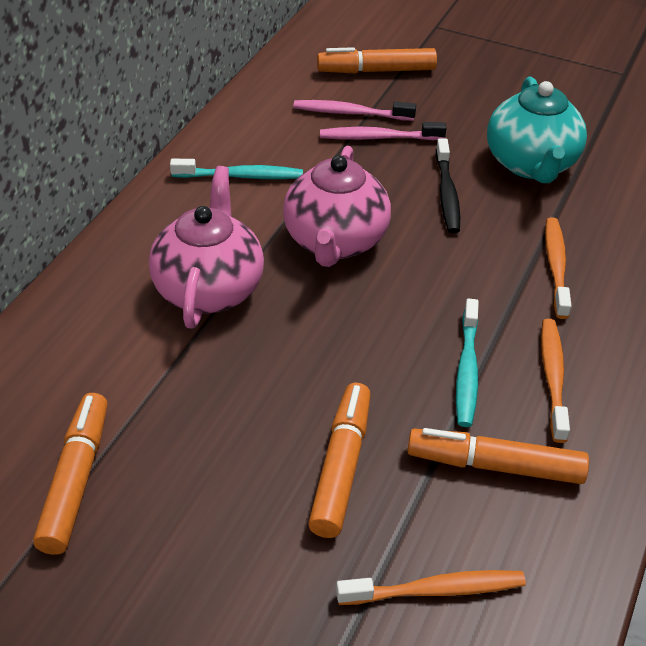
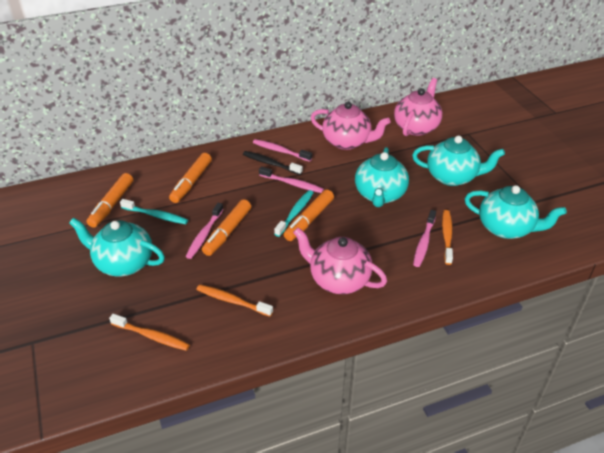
pink teapot: 2 -> 3
pink toothbrush: 2 -> 4
turquoise teapot: 1 -> 4

